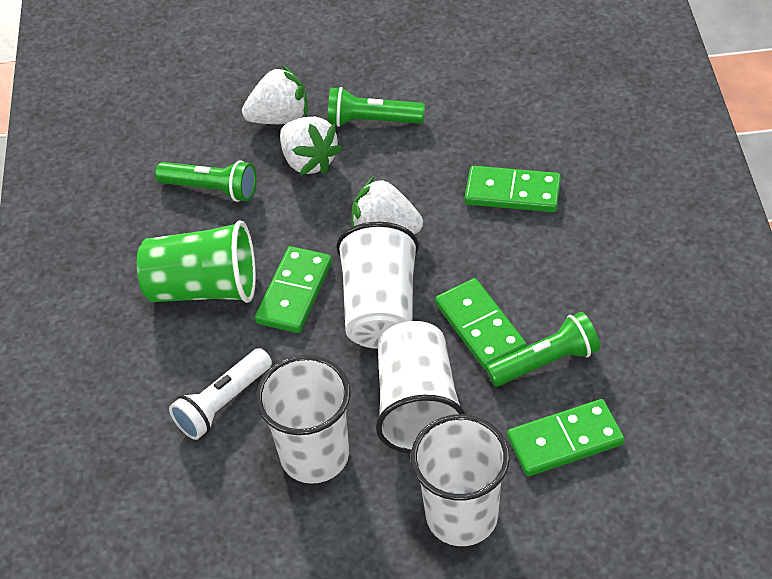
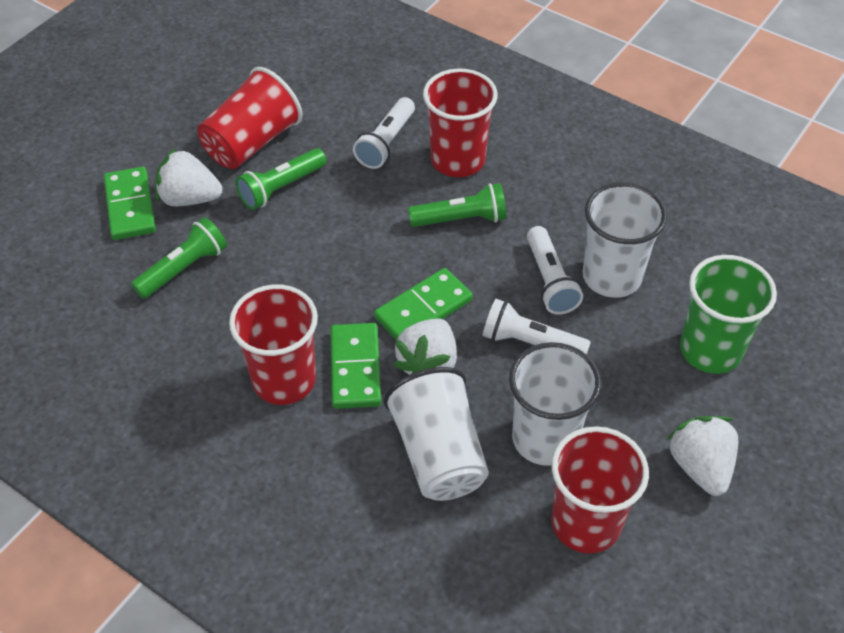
green domino: 4 -> 3
red cup: 0 -> 4
white cup: 4 -> 3
white flashlight: 1 -> 3

